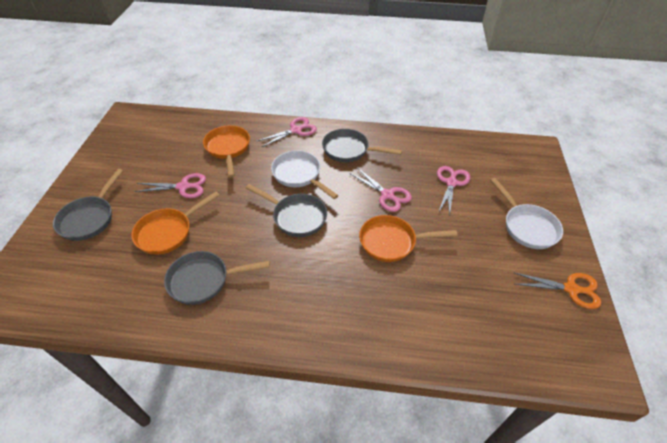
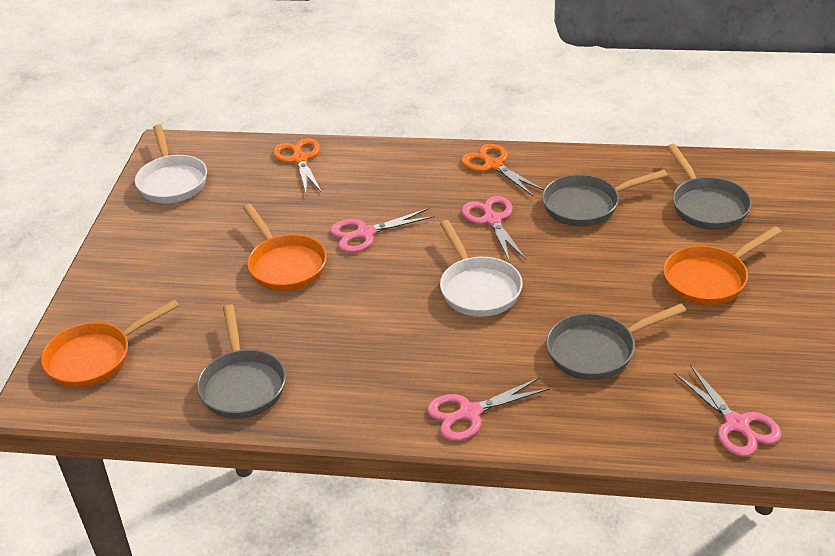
orange scissors: 1 -> 2

